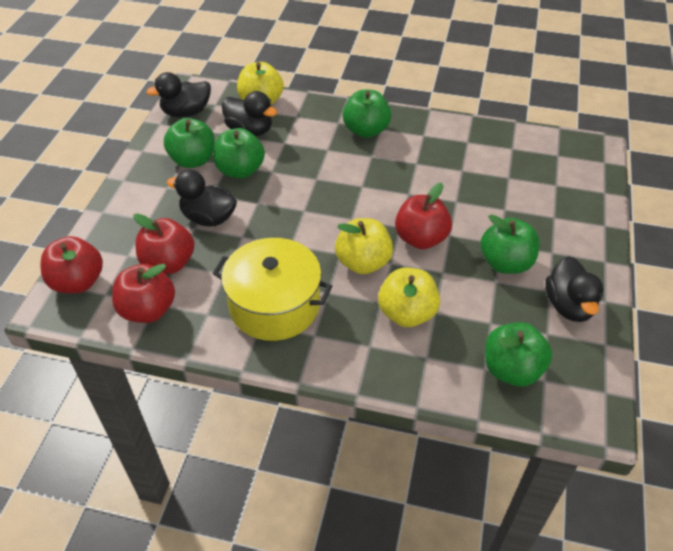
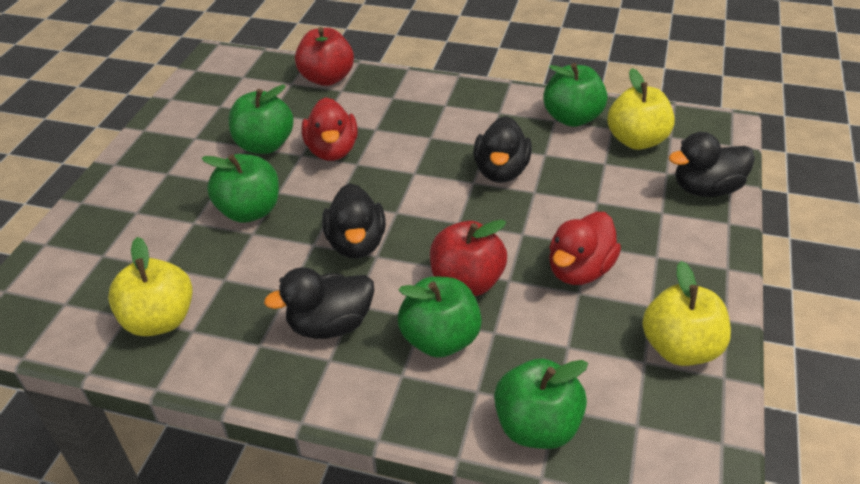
red apple: 4 -> 2
red duck: 0 -> 2
yellow pot: 1 -> 0

